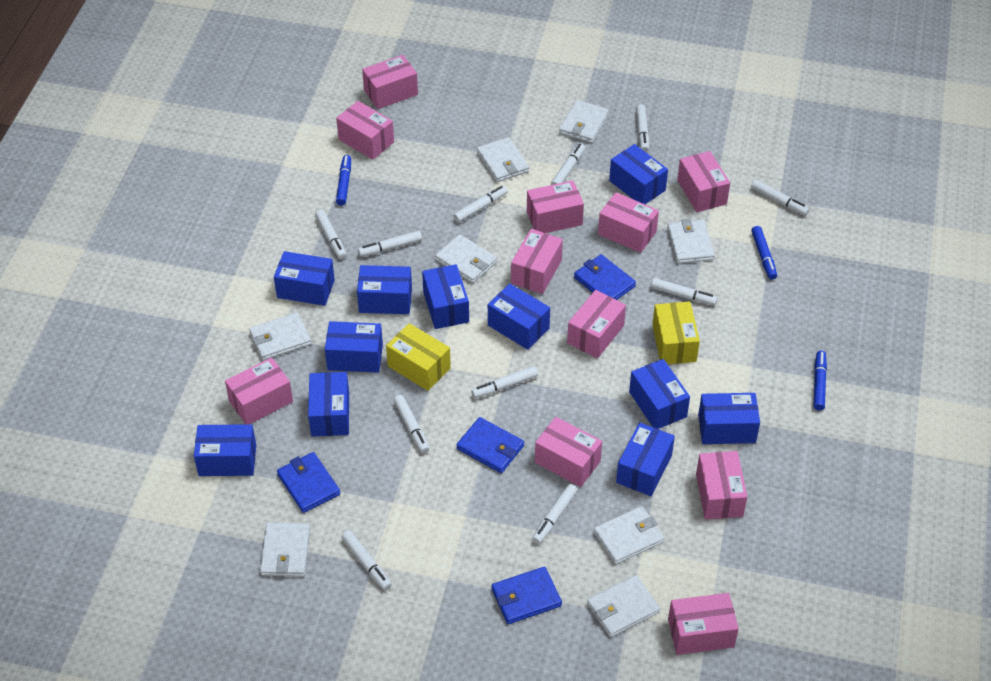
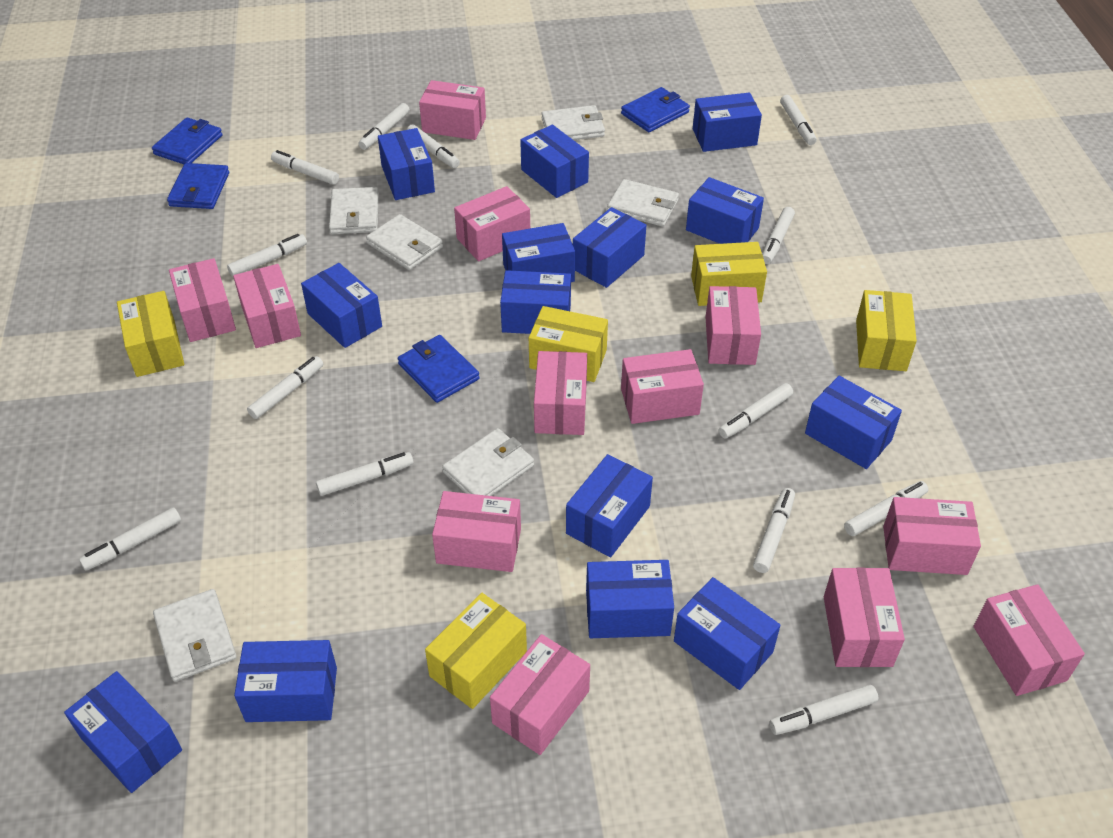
blue box: 11 -> 14
blue marker: 3 -> 0
pink box: 11 -> 12
white marker: 11 -> 13
white wallet: 8 -> 6
yellow box: 2 -> 5

